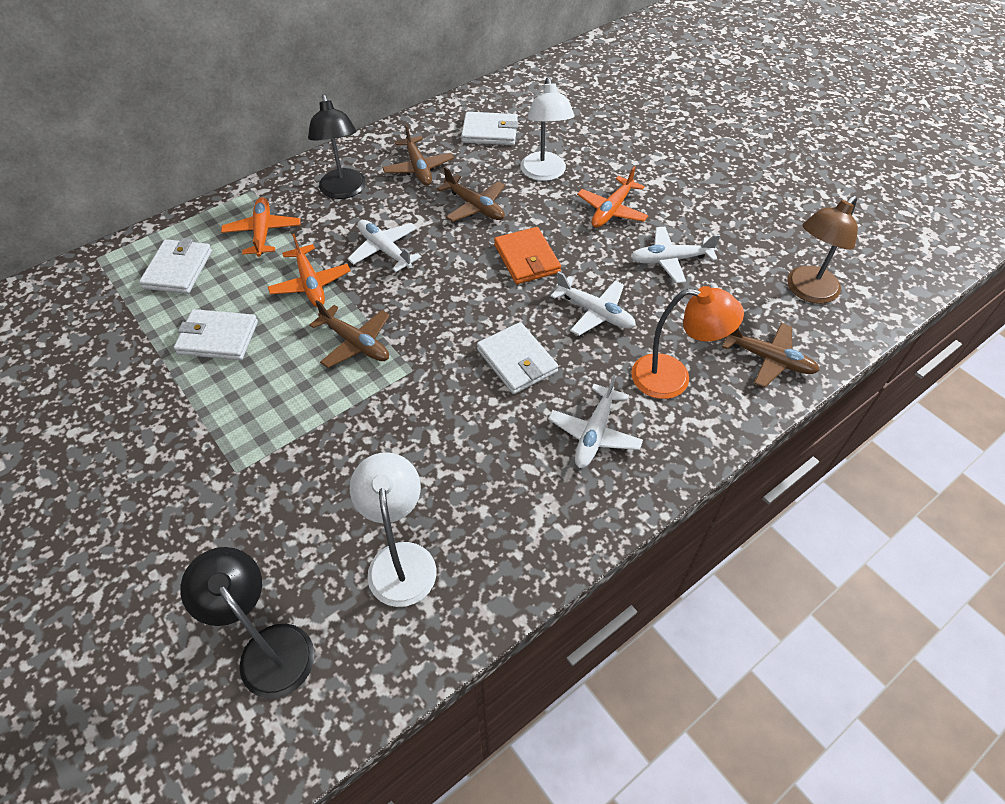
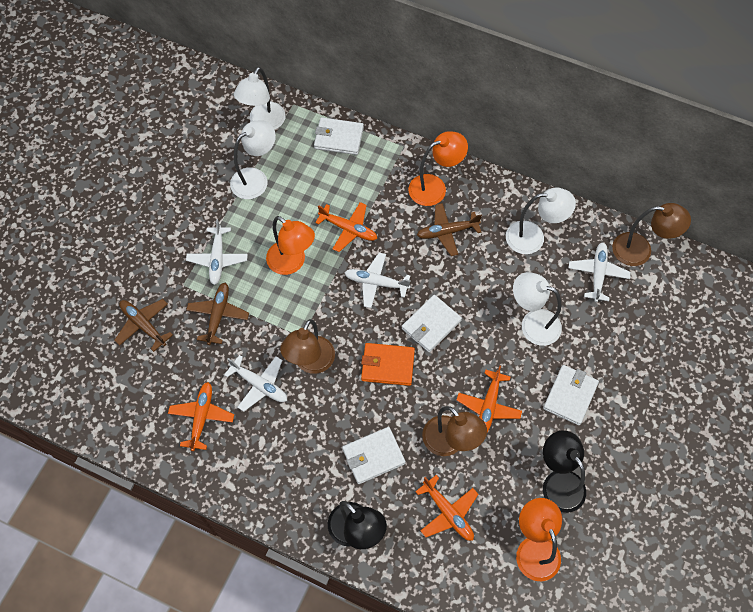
brown lamp: 1 -> 3
brown plane: 4 -> 3
orange lamp: 1 -> 3
orange plane: 3 -> 4
white lamp: 2 -> 4

